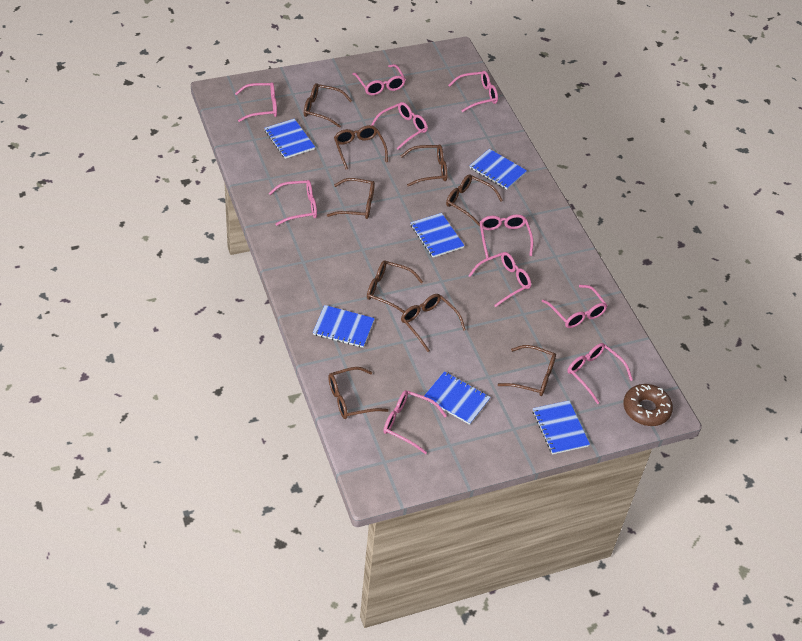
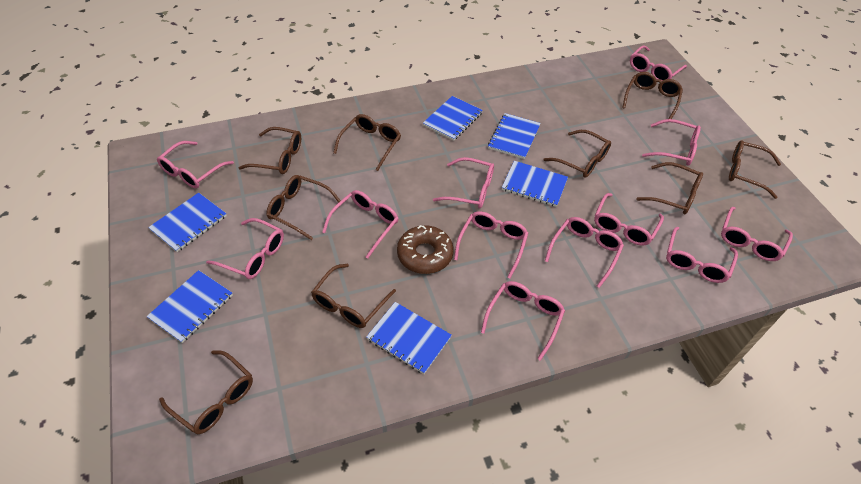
pink glasses: 10 -> 12

